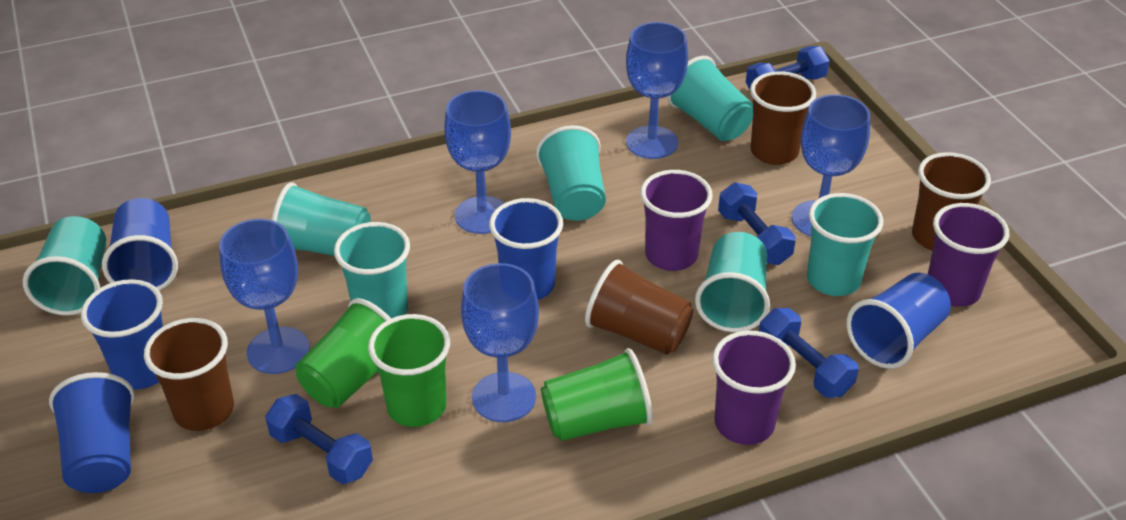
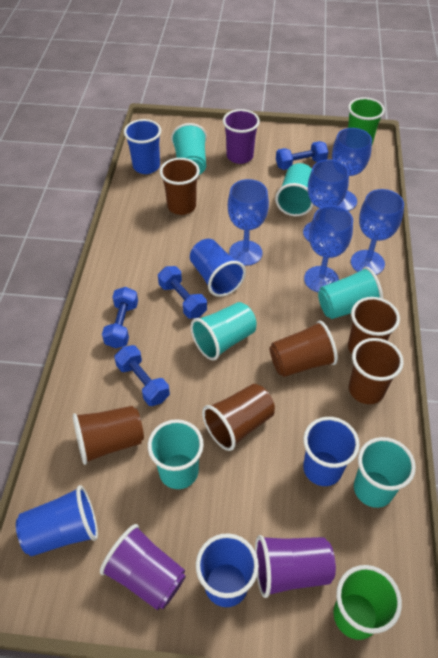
brown cup: 4 -> 6
green cup: 3 -> 2
turquoise cup: 7 -> 6

